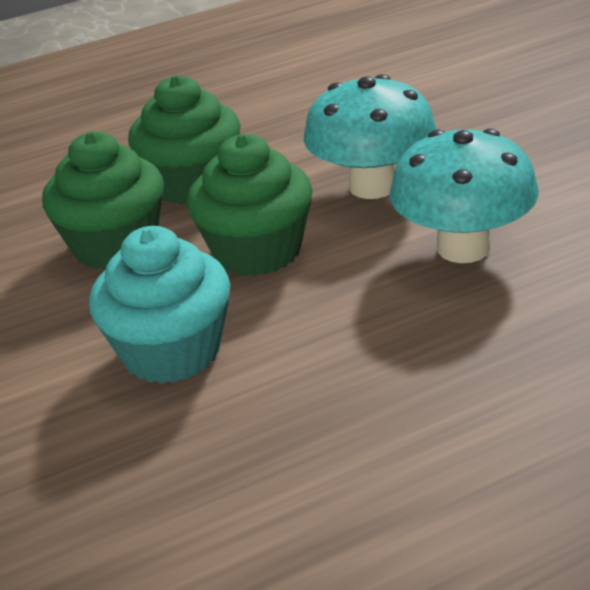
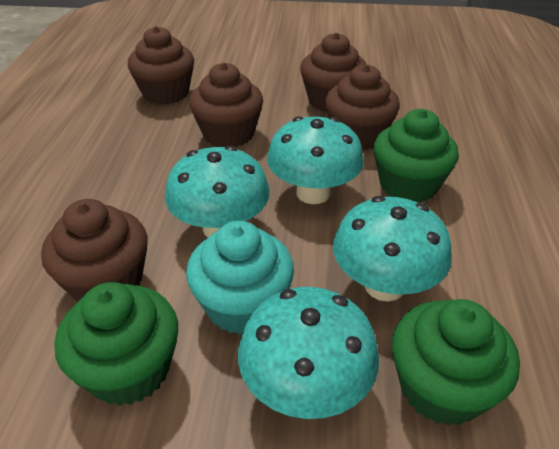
brown cupcake: 0 -> 5
turquoise mushroom: 2 -> 4

